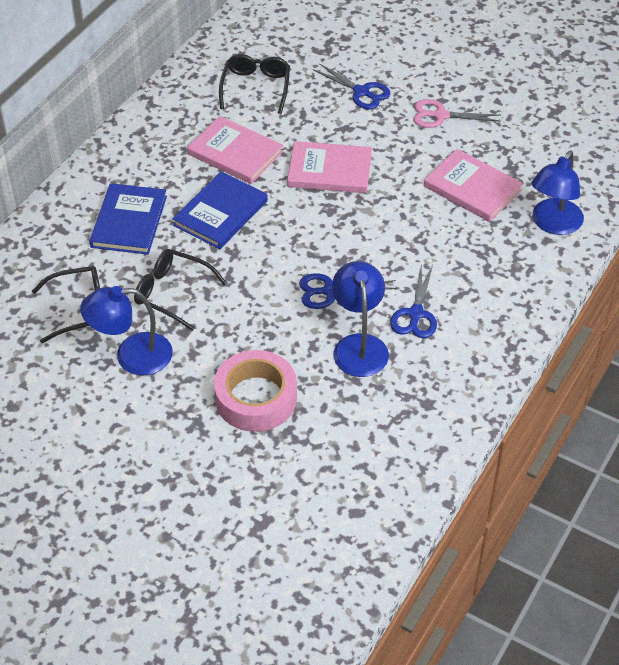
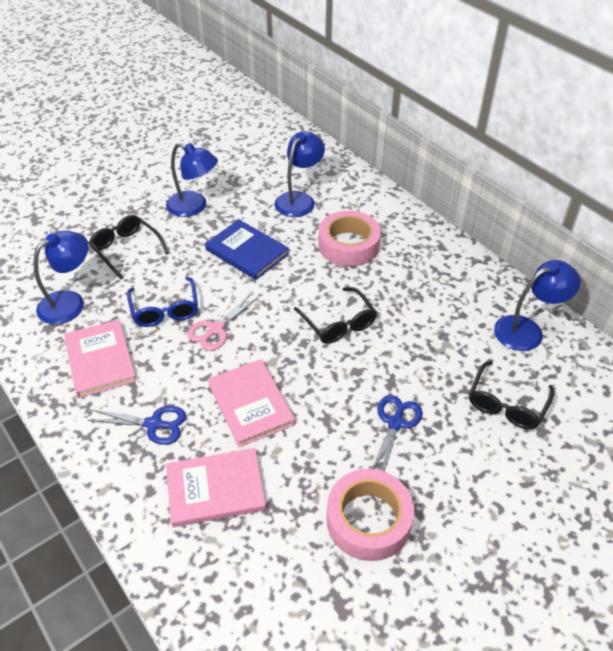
blue book: 2 -> 1
blue glasses: 0 -> 1
blue lamp: 3 -> 4
blue scissors: 3 -> 2
pink tape: 1 -> 2

